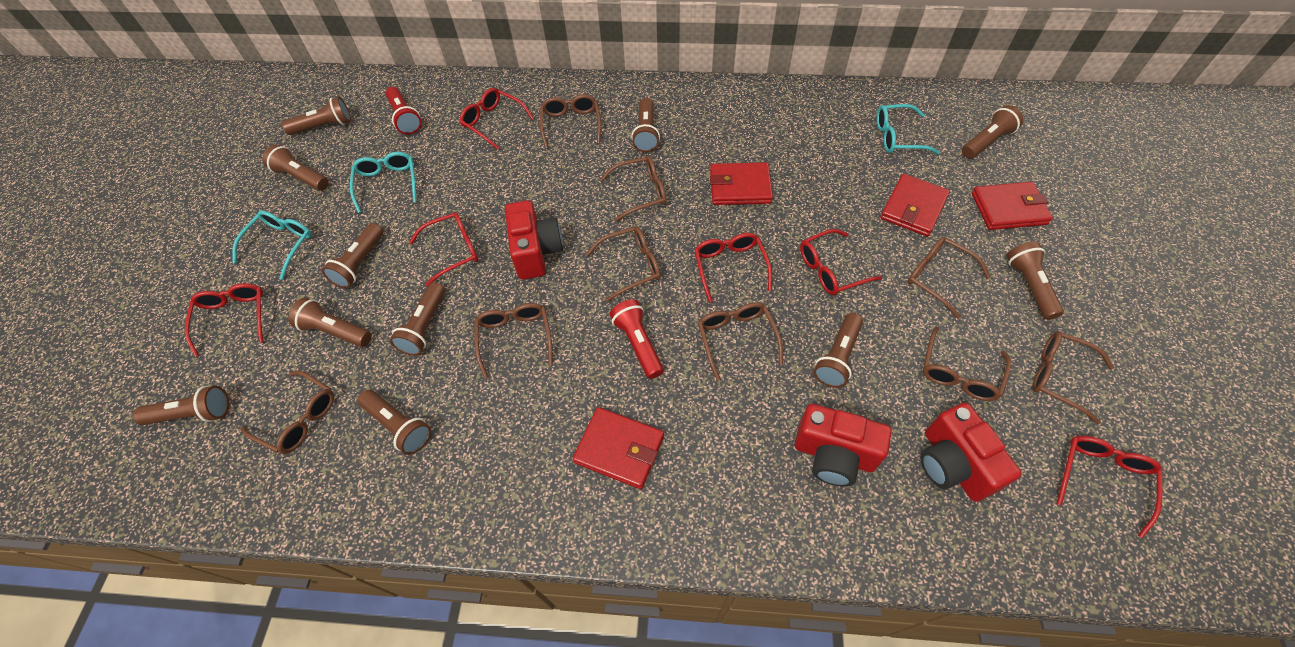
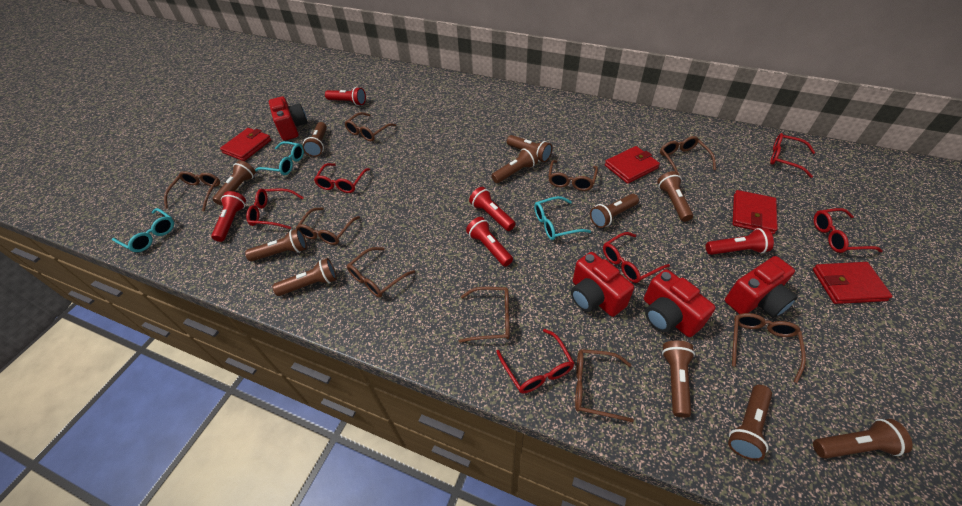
red camera: 3 -> 4
red flashlight: 2 -> 5

